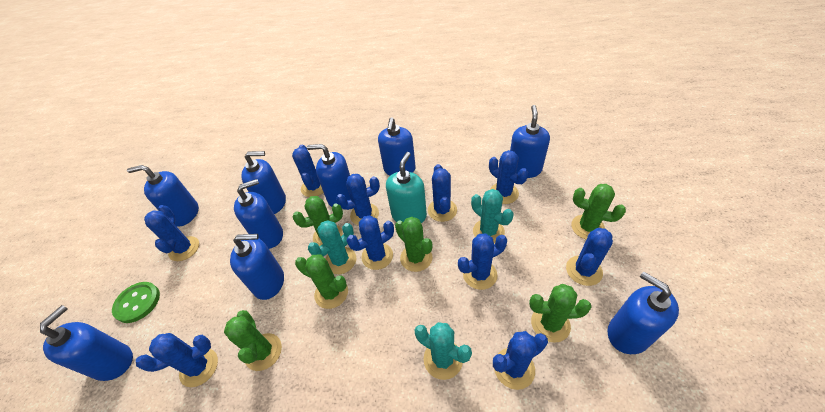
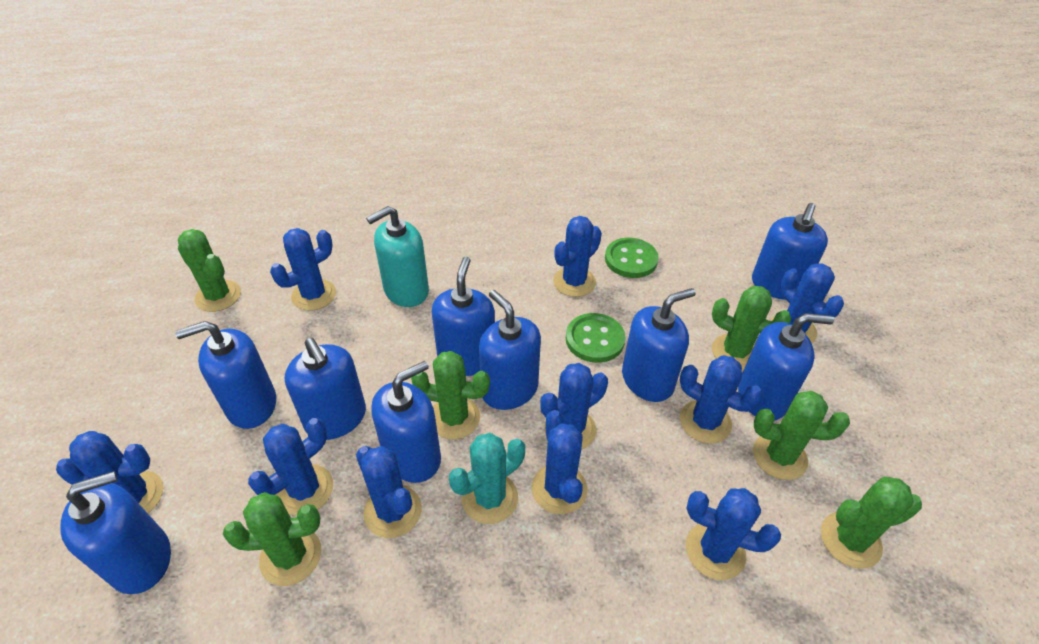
green button: 1 -> 2
turquoise cactus: 3 -> 1

